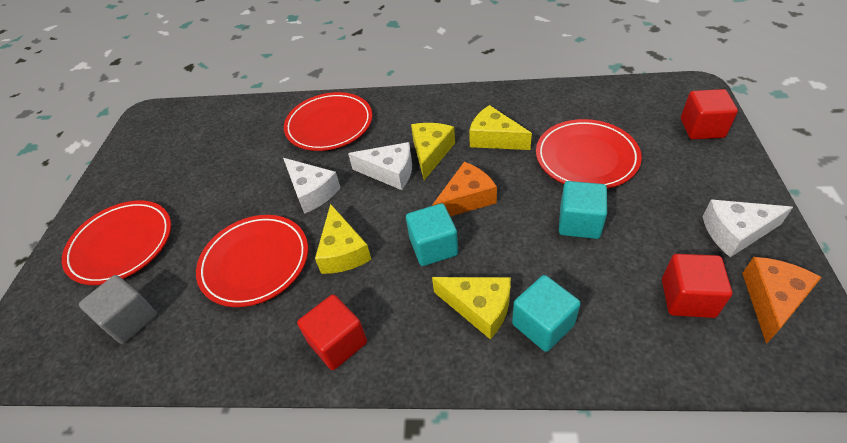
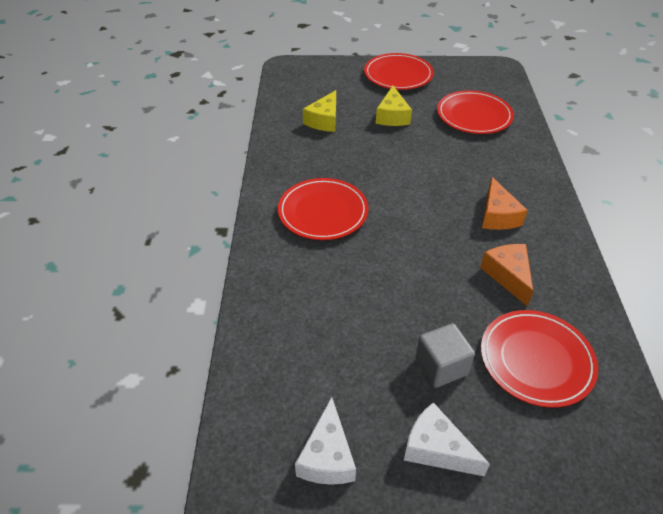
red cube: 3 -> 0
turquoise cube: 3 -> 0
white cheese: 3 -> 2
yellow cheese: 4 -> 2

